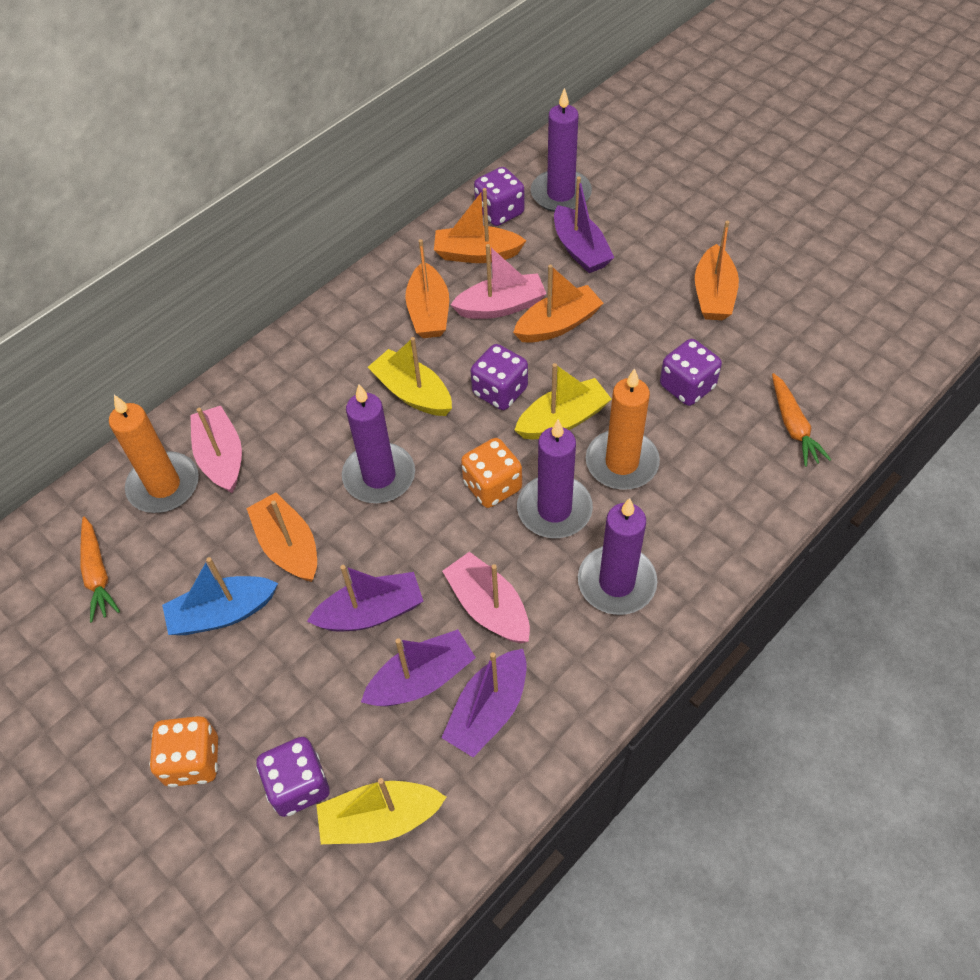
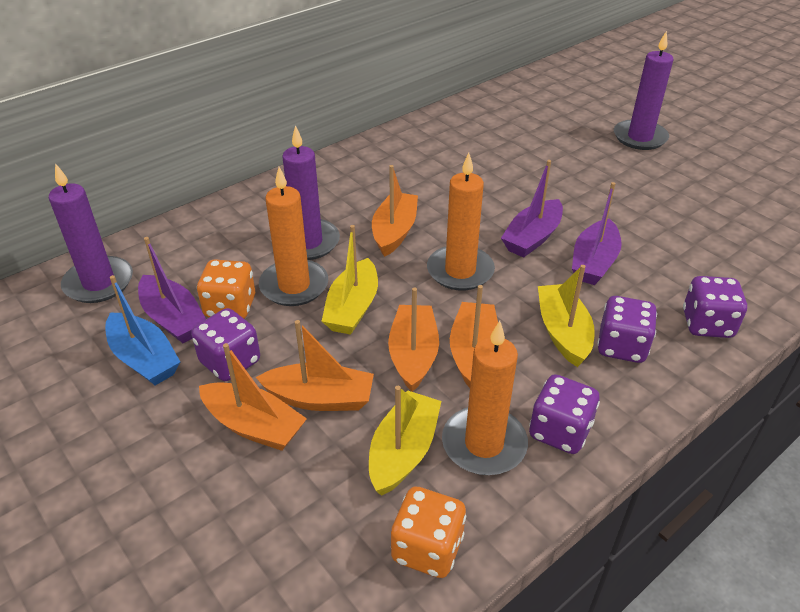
orange candle: 2 -> 3
orange carrot: 2 -> 0
pink boat: 3 -> 0
purple boat: 4 -> 3
purple candle: 4 -> 3

